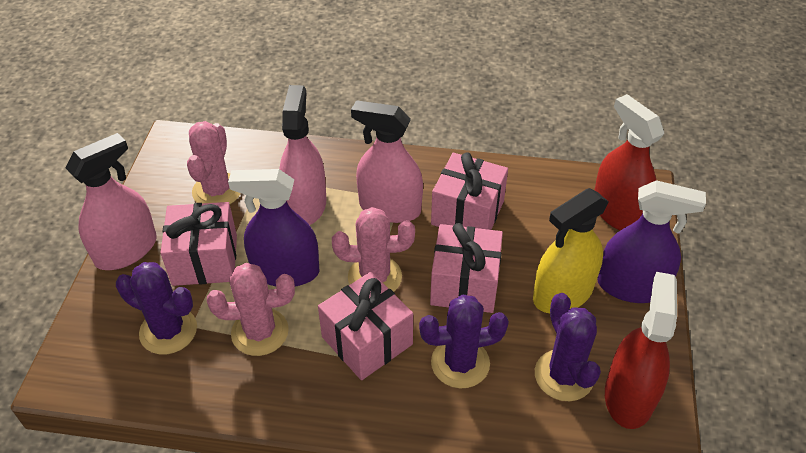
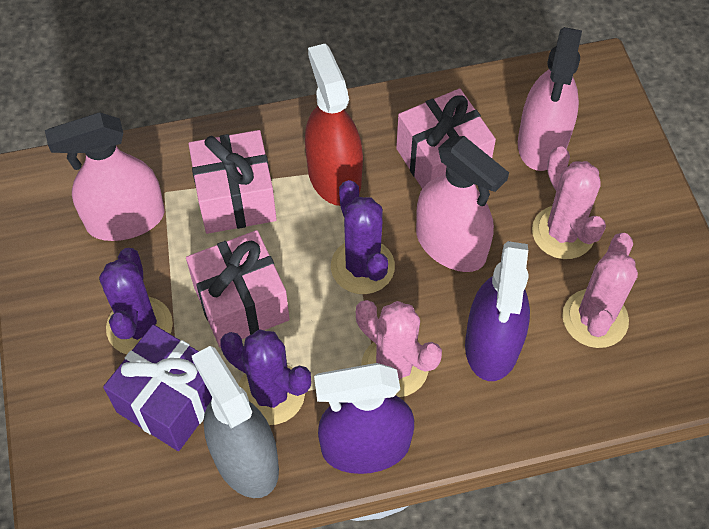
grey spray bottle: 0 -> 1
pink gift: 4 -> 3
purple gift: 0 -> 1
red spray bottle: 2 -> 1
yellow spray bottle: 1 -> 0

